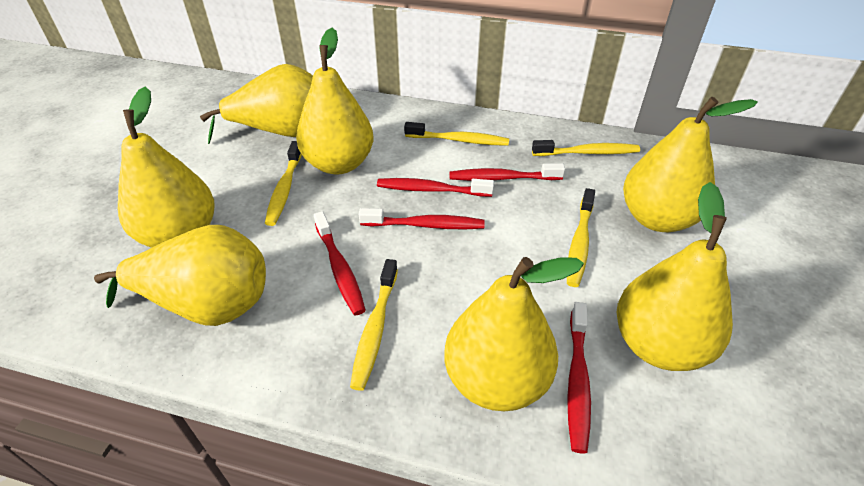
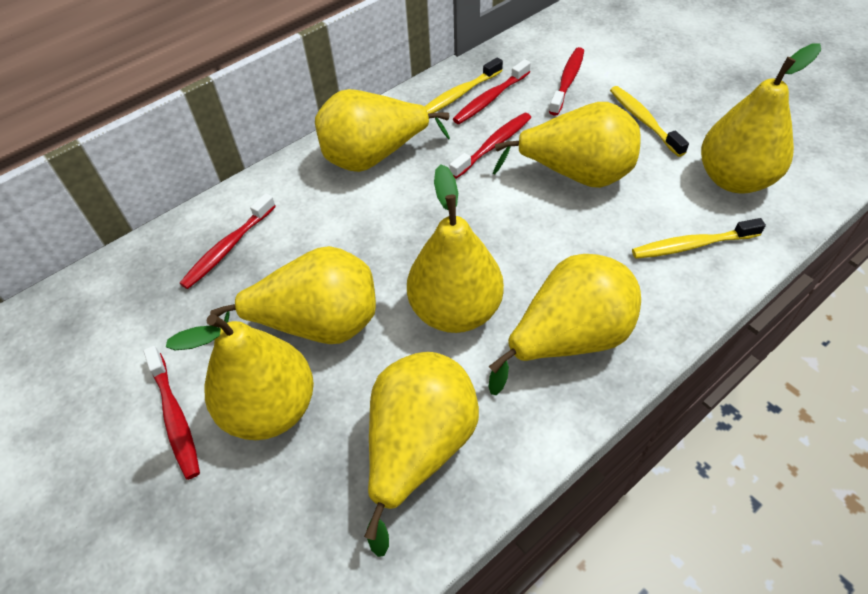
yellow pear: 7 -> 8
yellow toothbrush: 5 -> 3

